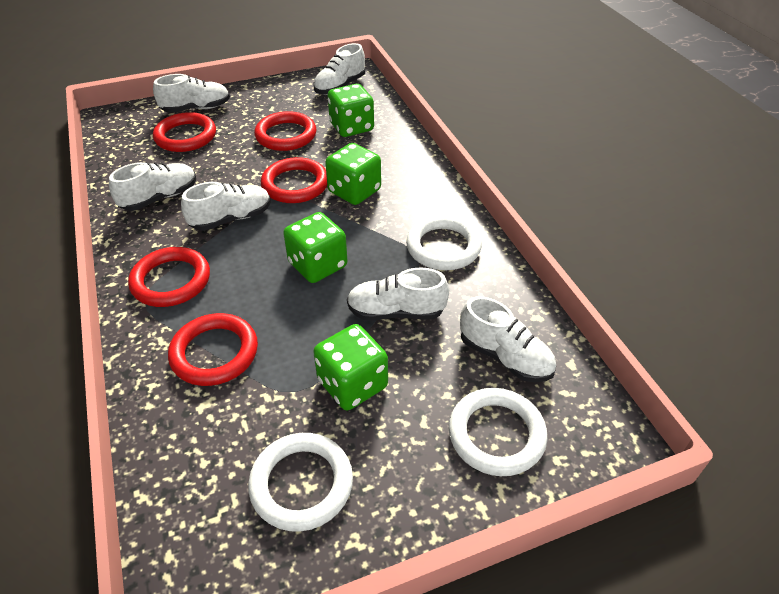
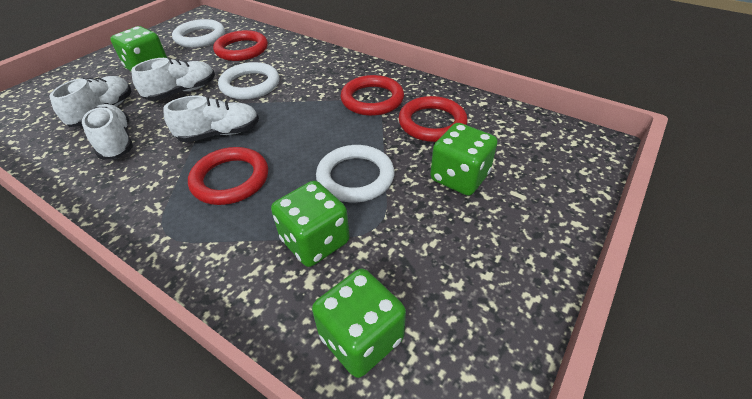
red ring: 5 -> 4
white shoe: 6 -> 4

